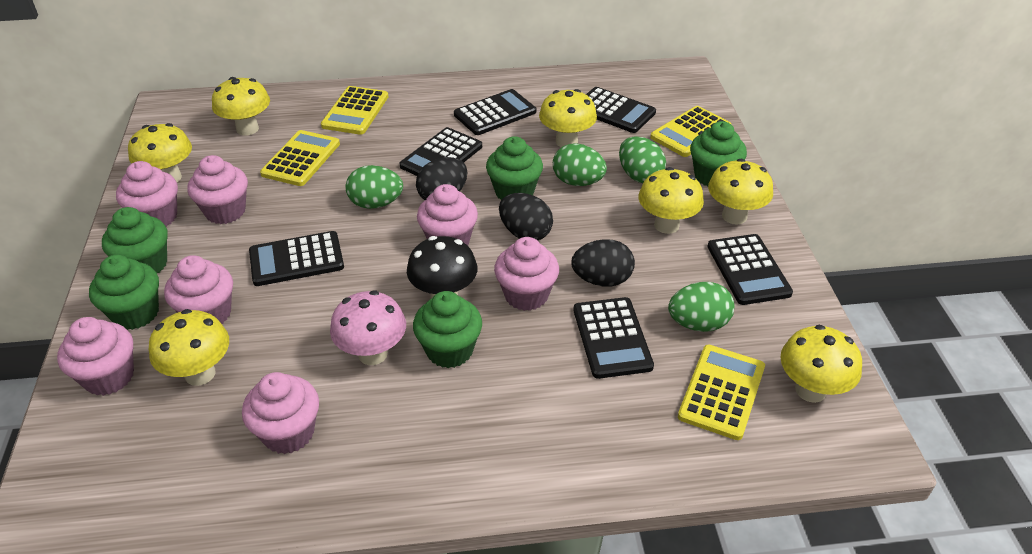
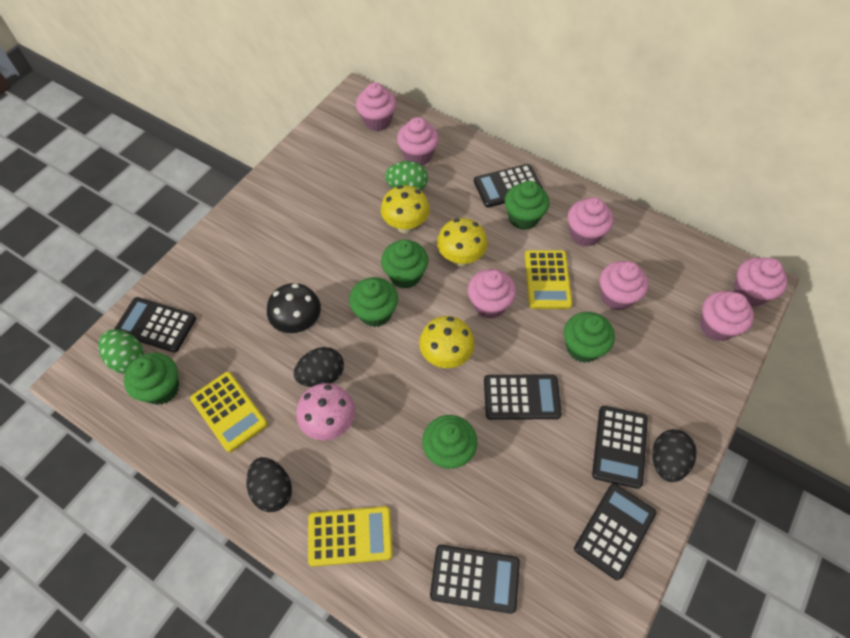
green cupcake: 5 -> 6
green egg: 4 -> 2
yellow calculator: 4 -> 3
yellow mushroom: 7 -> 3

